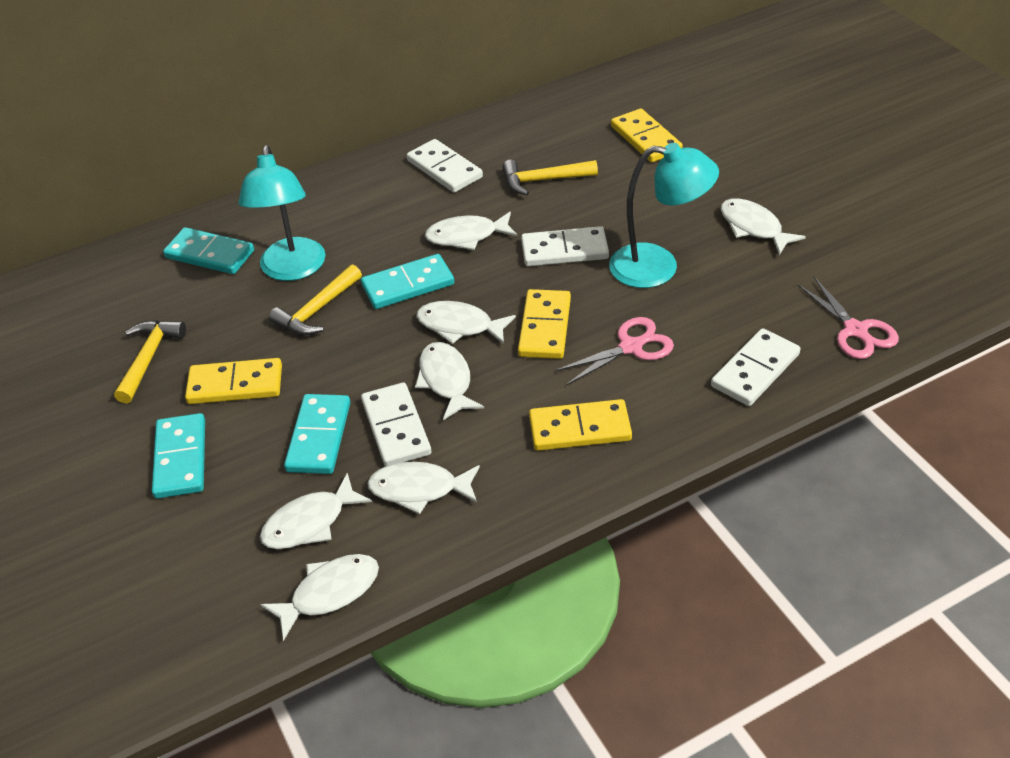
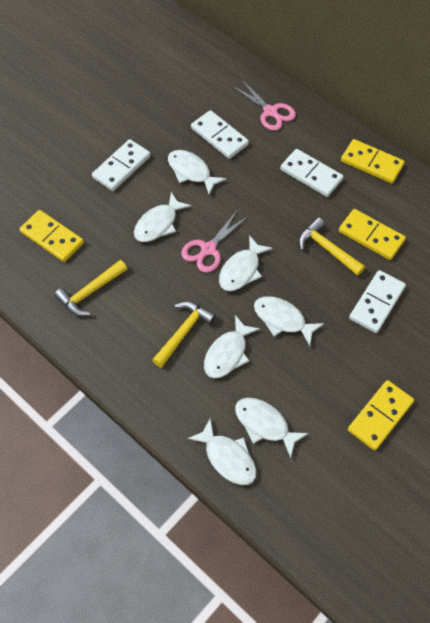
turquoise domino: 4 -> 0
turquoise lamp: 2 -> 0

